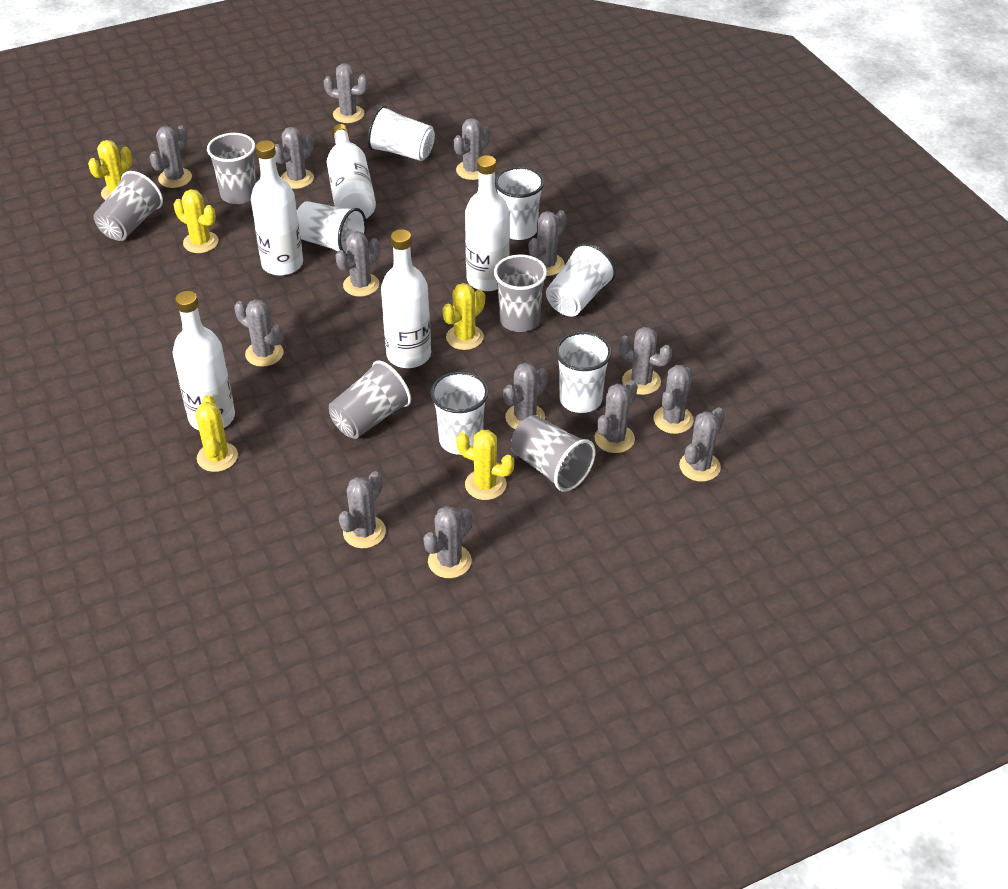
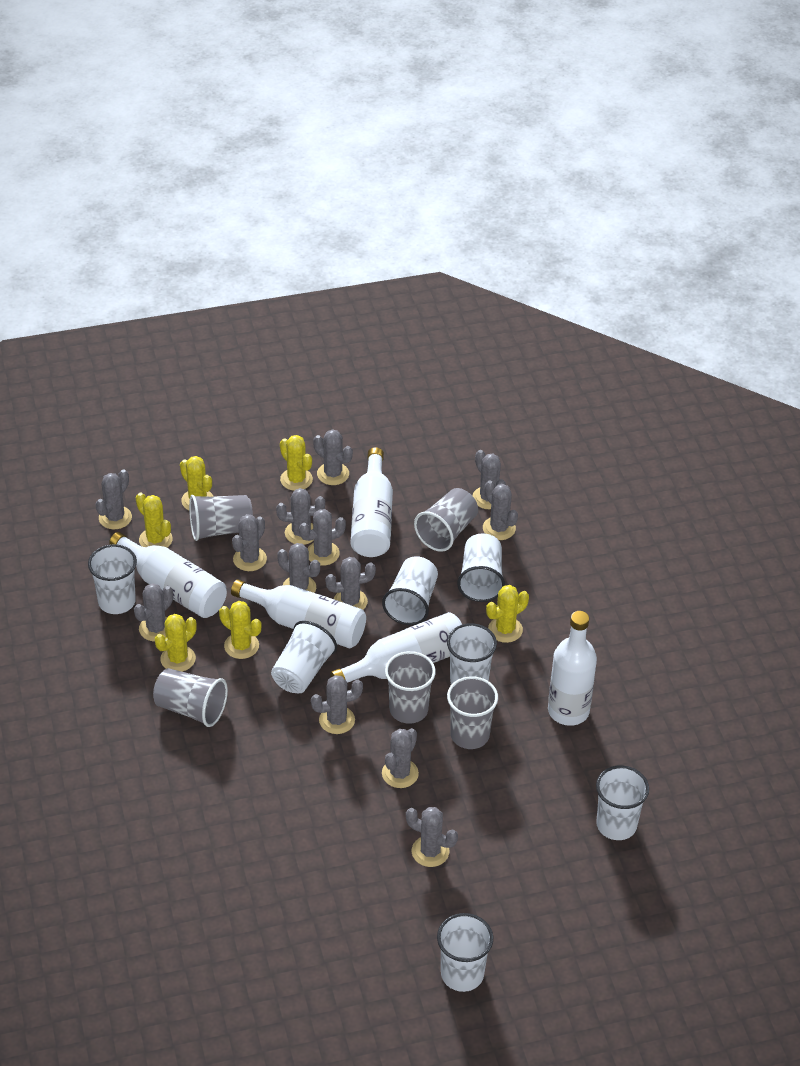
grey cactus: 14 -> 13
white cup: 6 -> 7
yellow cactus: 5 -> 6

